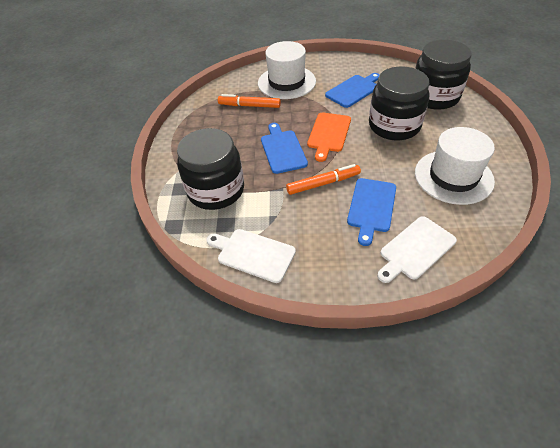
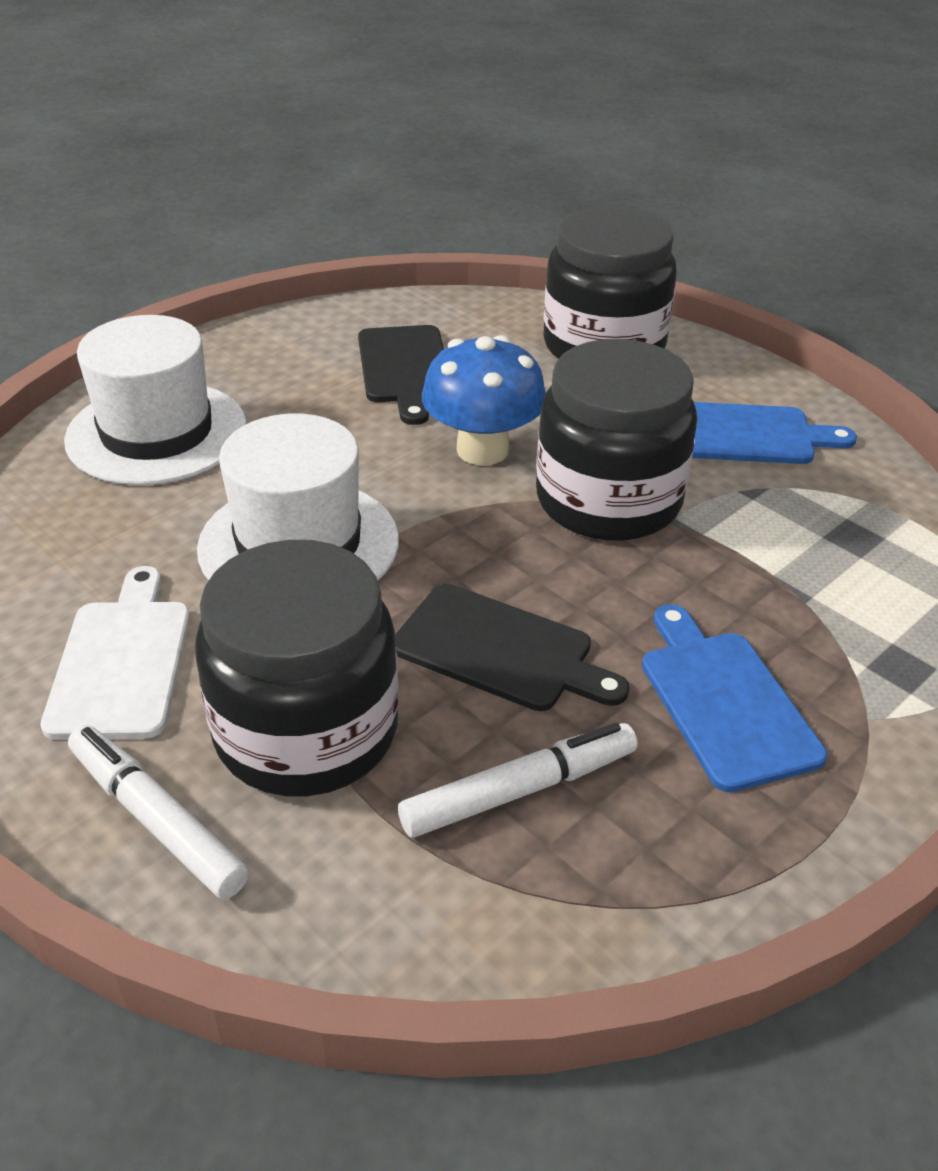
black cutting board: 0 -> 2
blue cutting board: 3 -> 2
blue mushroom: 0 -> 1
orange cutting board: 1 -> 0
orange marker: 2 -> 0
white cutting board: 2 -> 1
white marker: 0 -> 2

